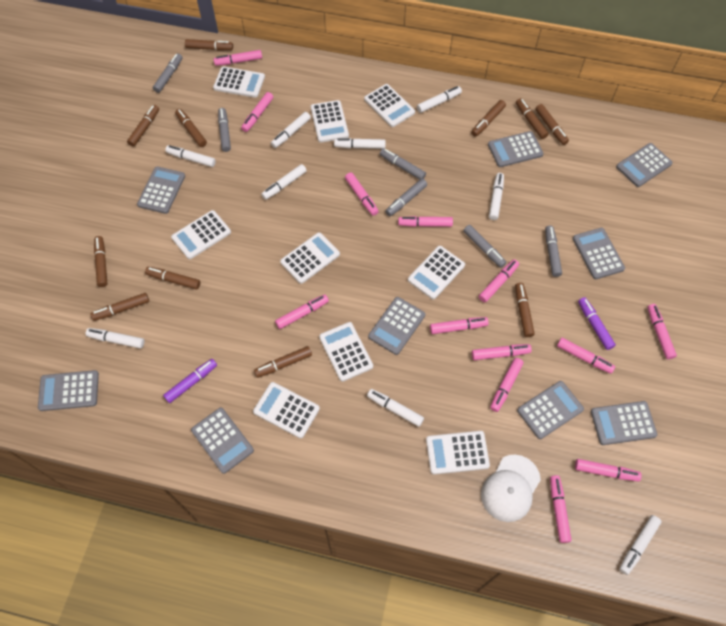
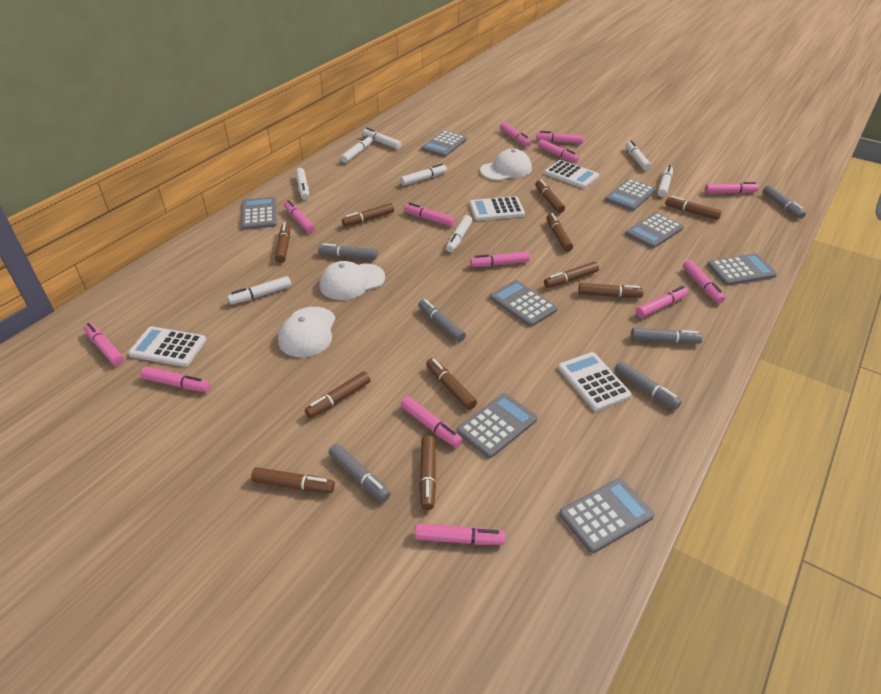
grey calculator: 9 -> 8
purple marker: 2 -> 0
white calculator: 9 -> 4
white cap: 1 -> 3
white marker: 9 -> 8

